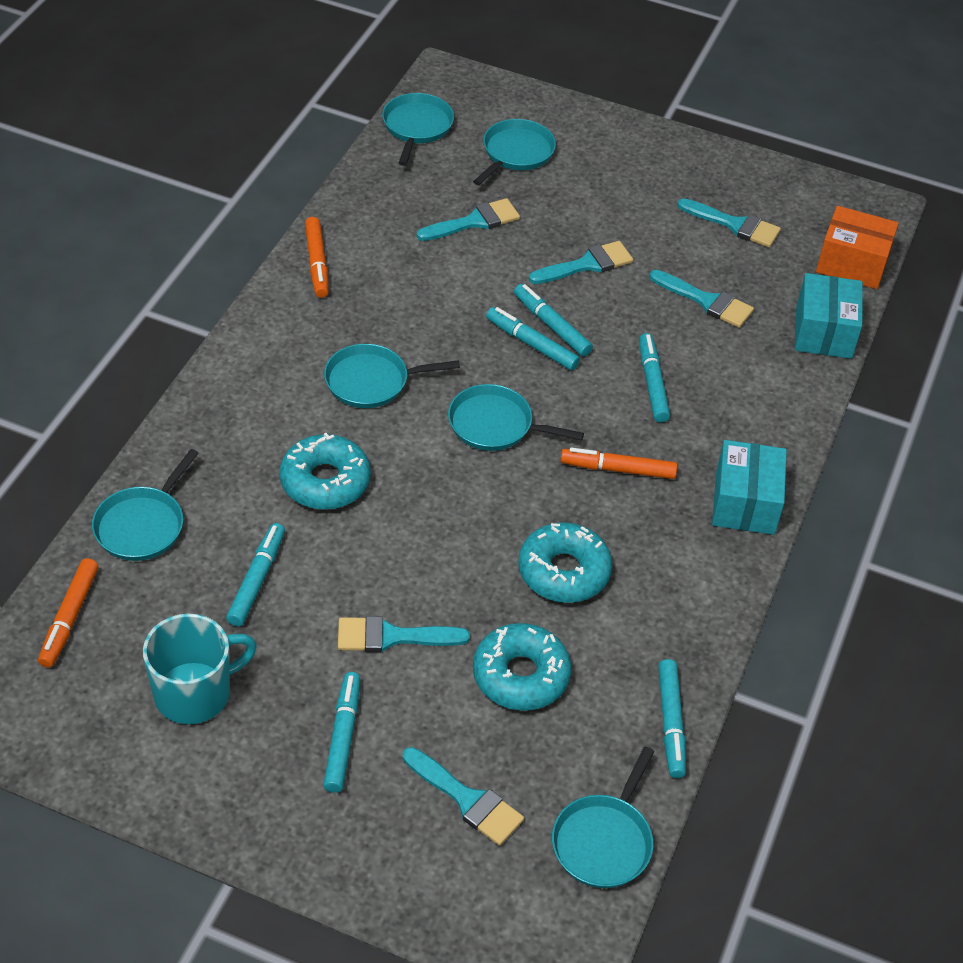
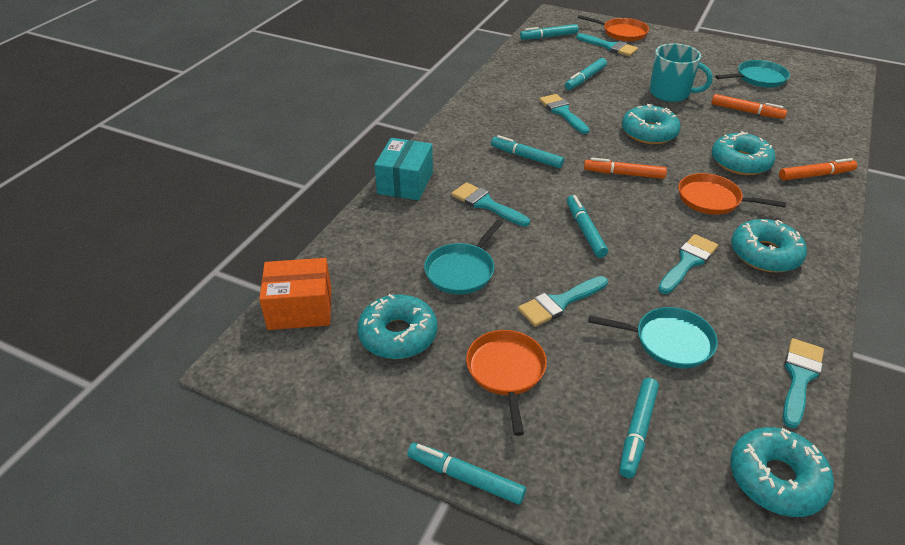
orange pan: 0 -> 3
turquoise box: 2 -> 1
turquoise donut: 3 -> 5
turquoise pan: 6 -> 3

